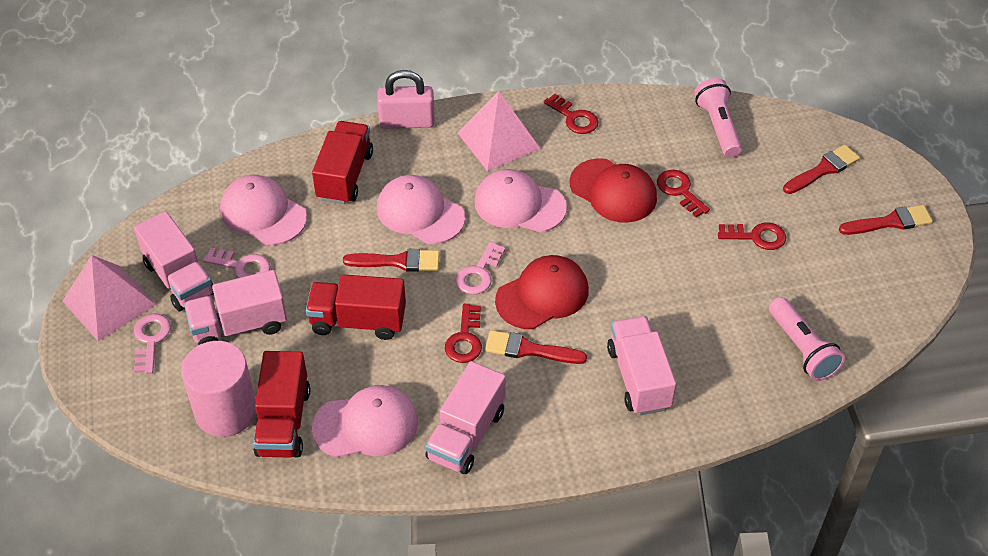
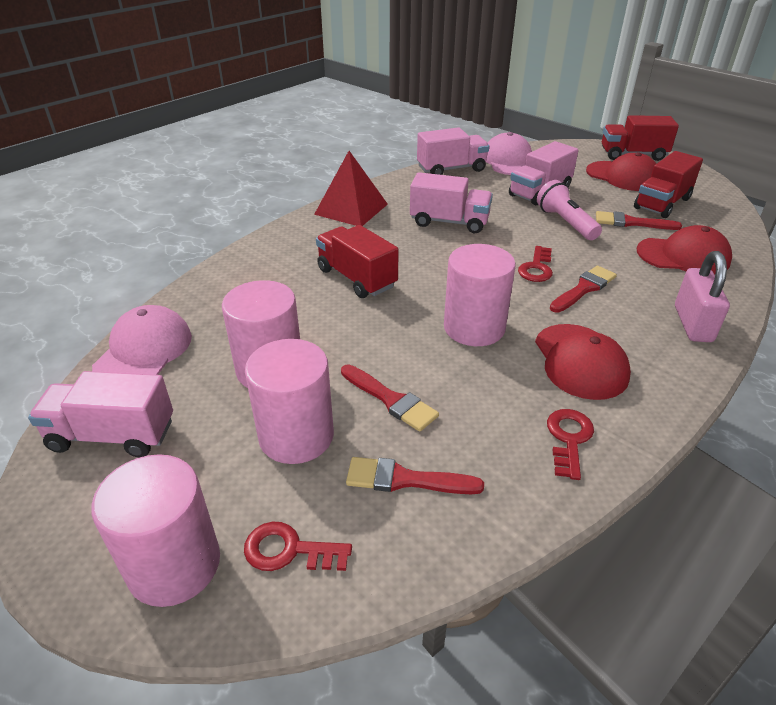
pink cap: 4 -> 2
pink cylinder: 1 -> 4
pink flashlight: 2 -> 1
pink key: 3 -> 0
pink pyramid: 2 -> 0
red cap: 2 -> 3
red key: 4 -> 3
red pyramid: 0 -> 1

